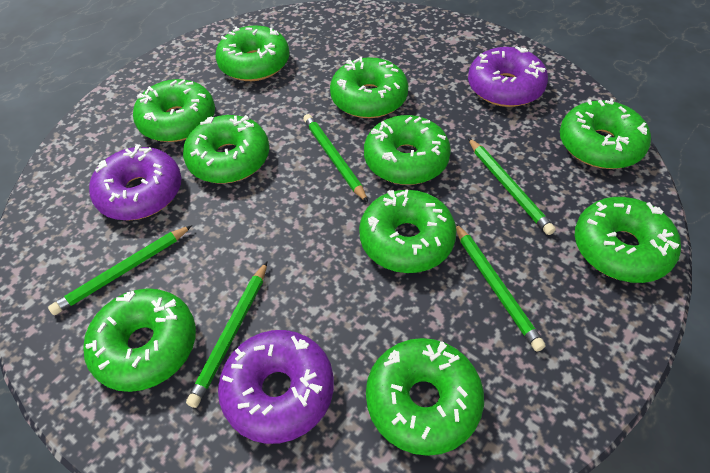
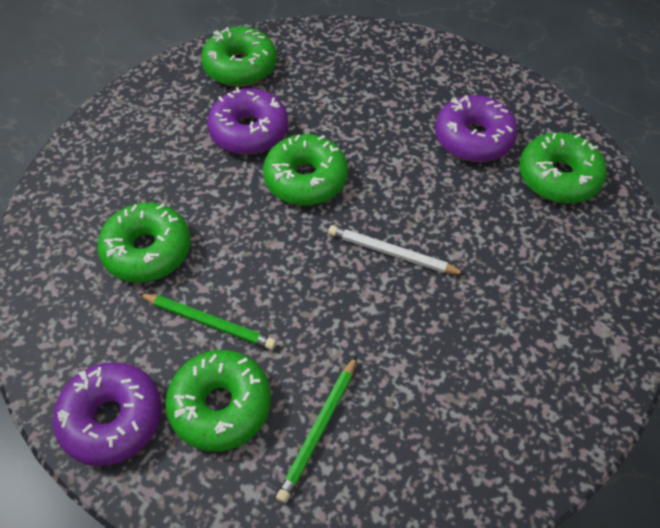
green donut: 10 -> 5
green pencil: 5 -> 2
white pencil: 0 -> 1

